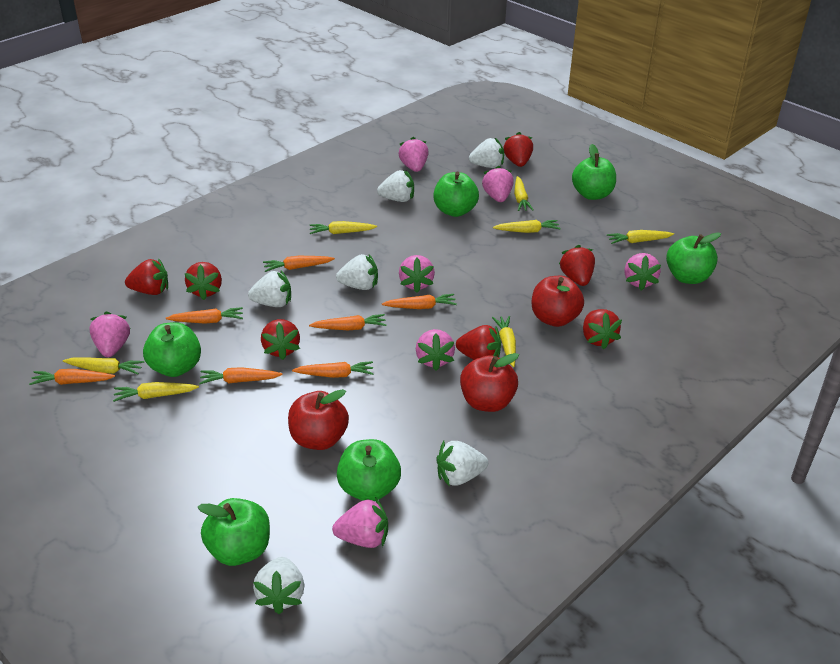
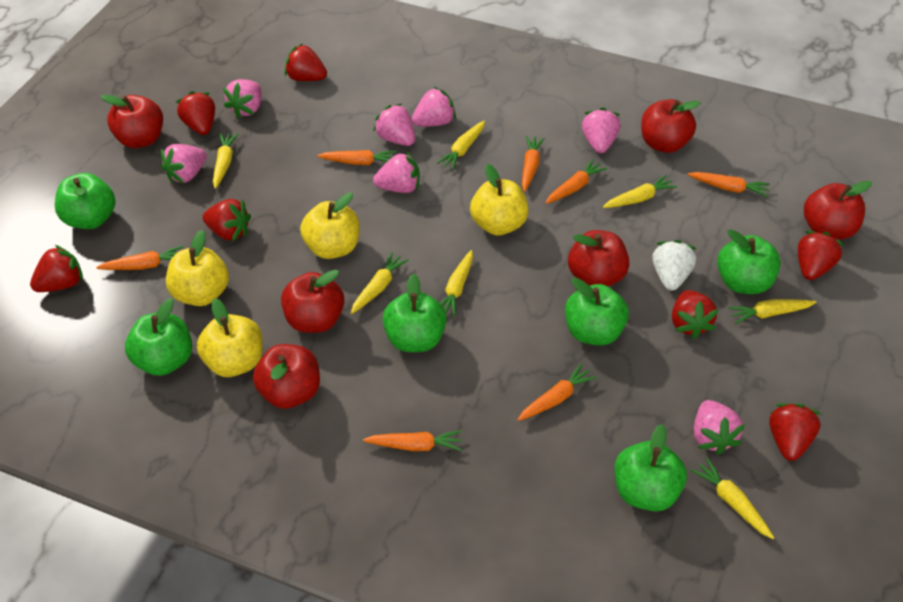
red apple: 3 -> 6
white strawberry: 6 -> 1
yellow apple: 0 -> 4

